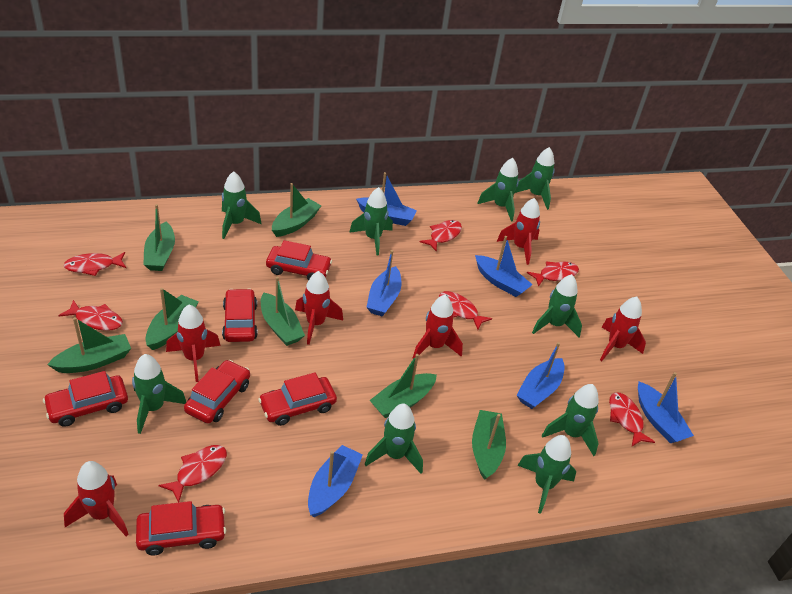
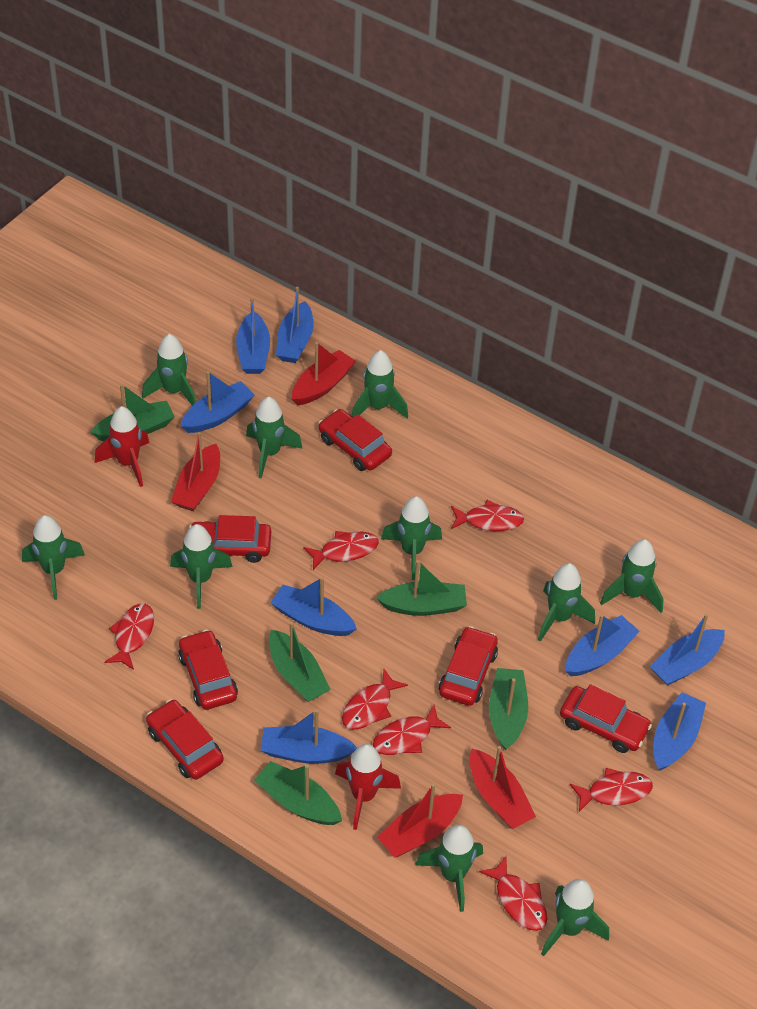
blue boat: 6 -> 8
green boat: 7 -> 5
green rocket: 9 -> 10
red boat: 0 -> 4
red rocket: 6 -> 2

